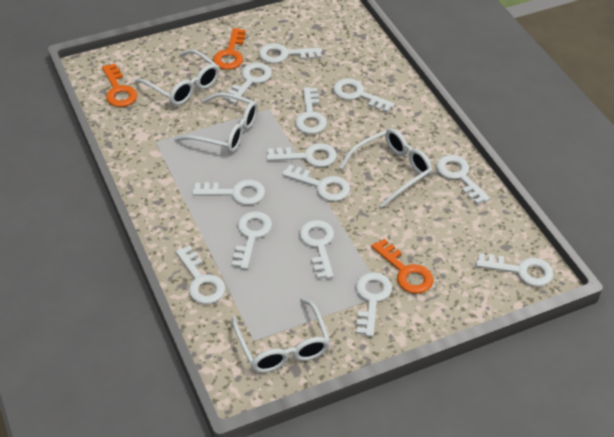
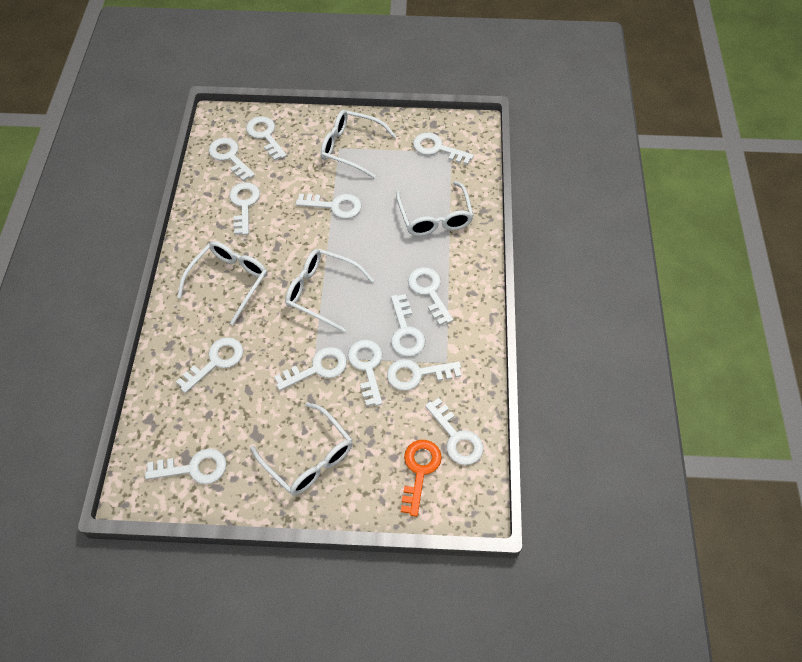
orange key: 3 -> 1
white glasses: 4 -> 5

